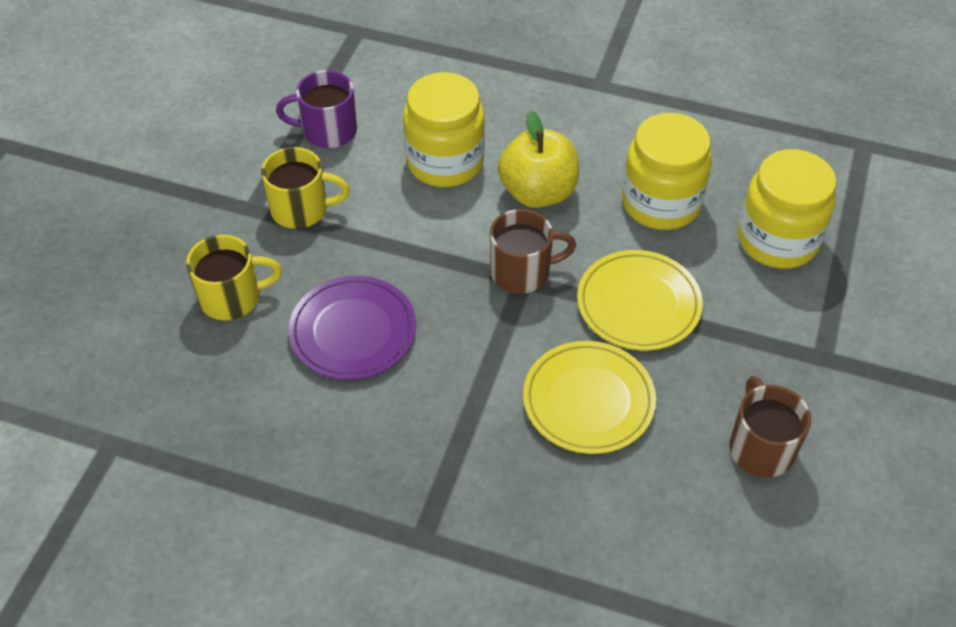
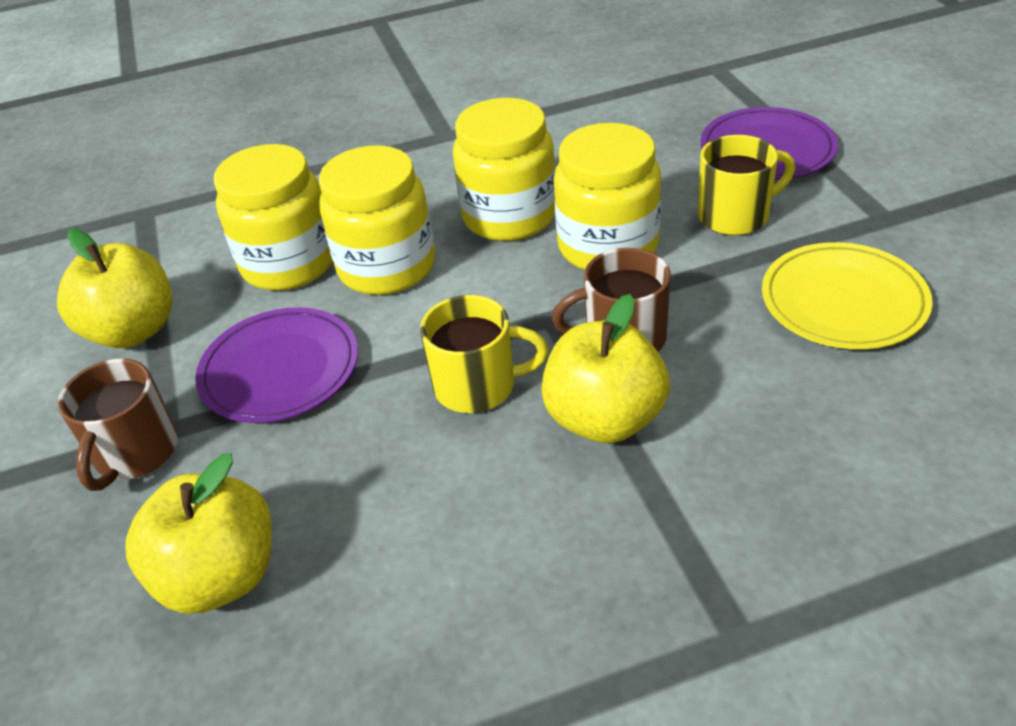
purple mug: 1 -> 0
purple plate: 1 -> 2
yellow apple: 1 -> 3
yellow jar: 3 -> 4
yellow plate: 2 -> 1

